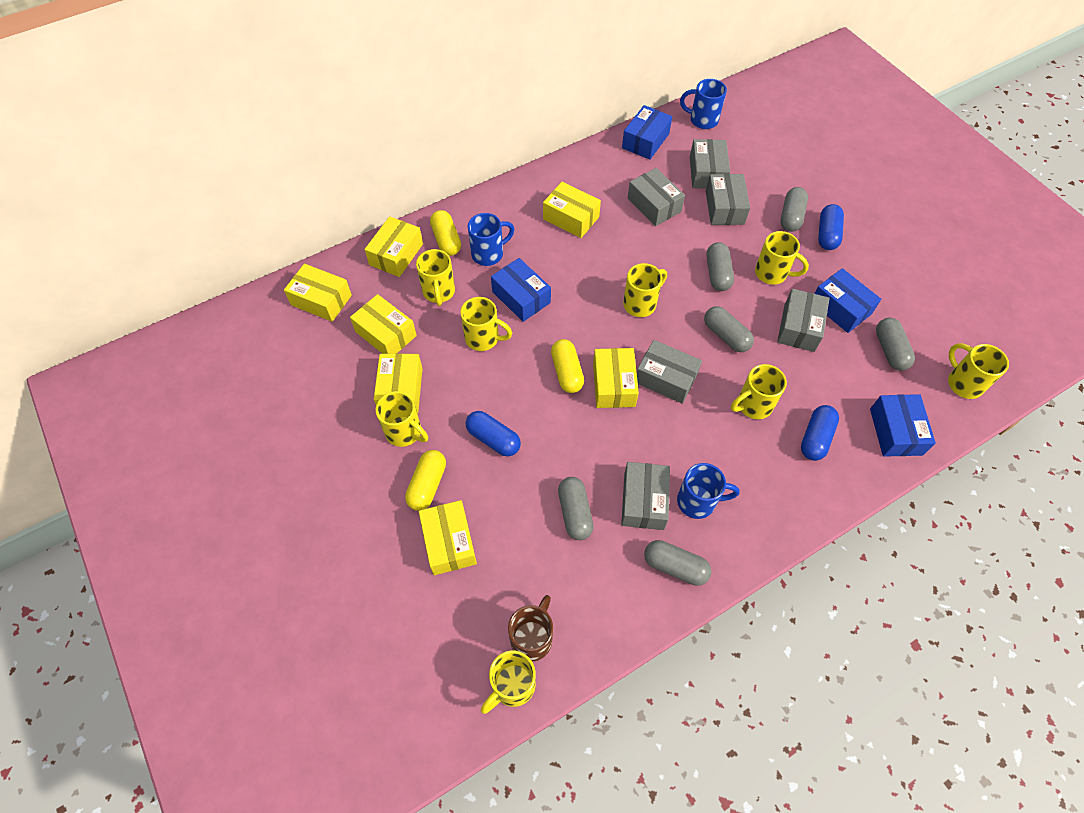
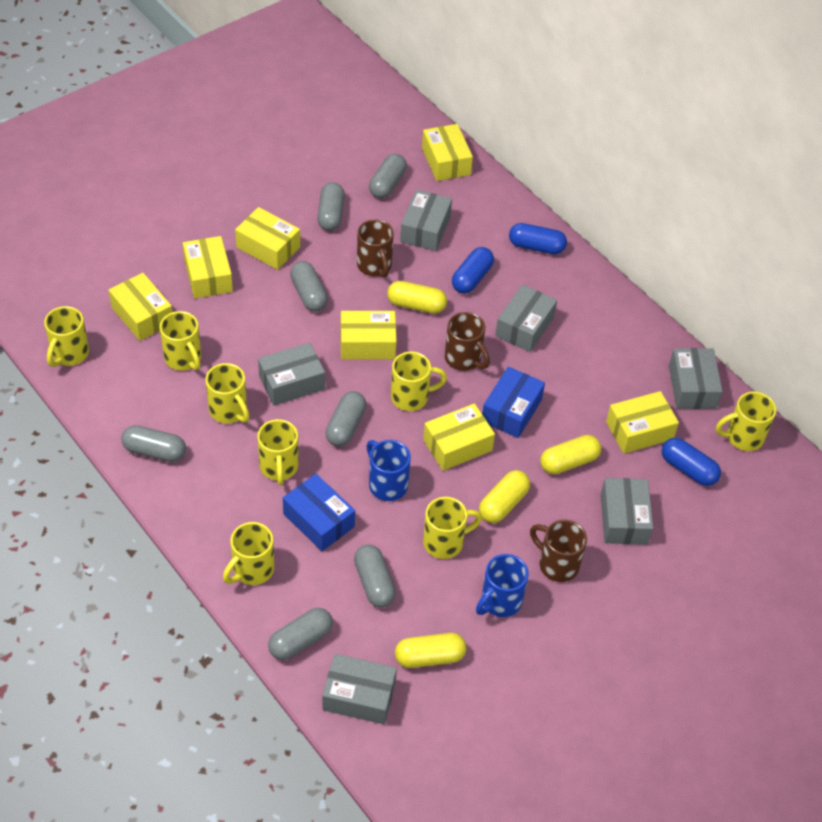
blue box: 4 -> 2
blue mug: 3 -> 2
brown mug: 1 -> 3
grey capsule: 6 -> 7
yellow capsule: 3 -> 4

